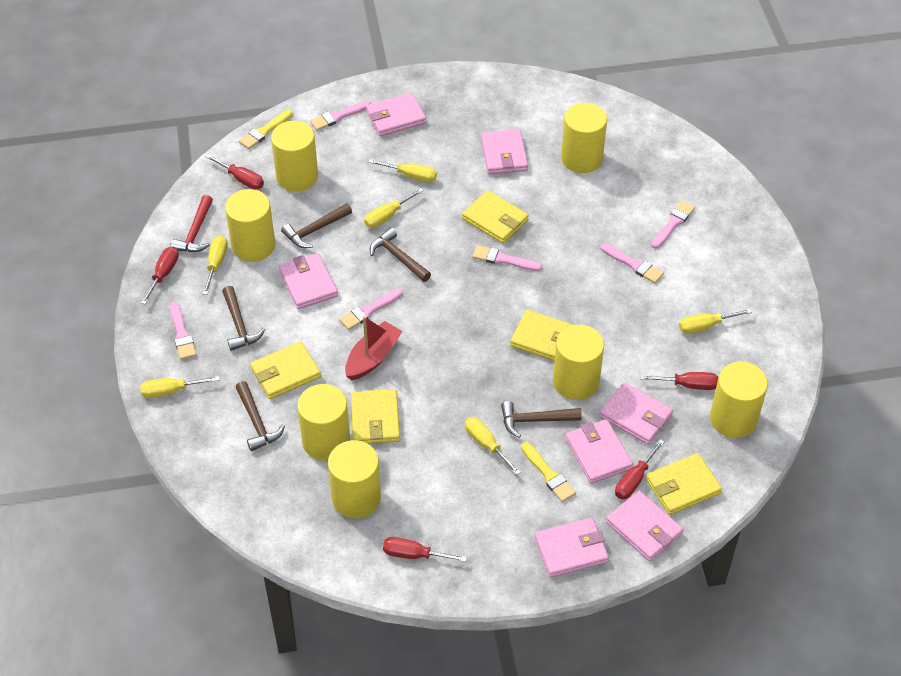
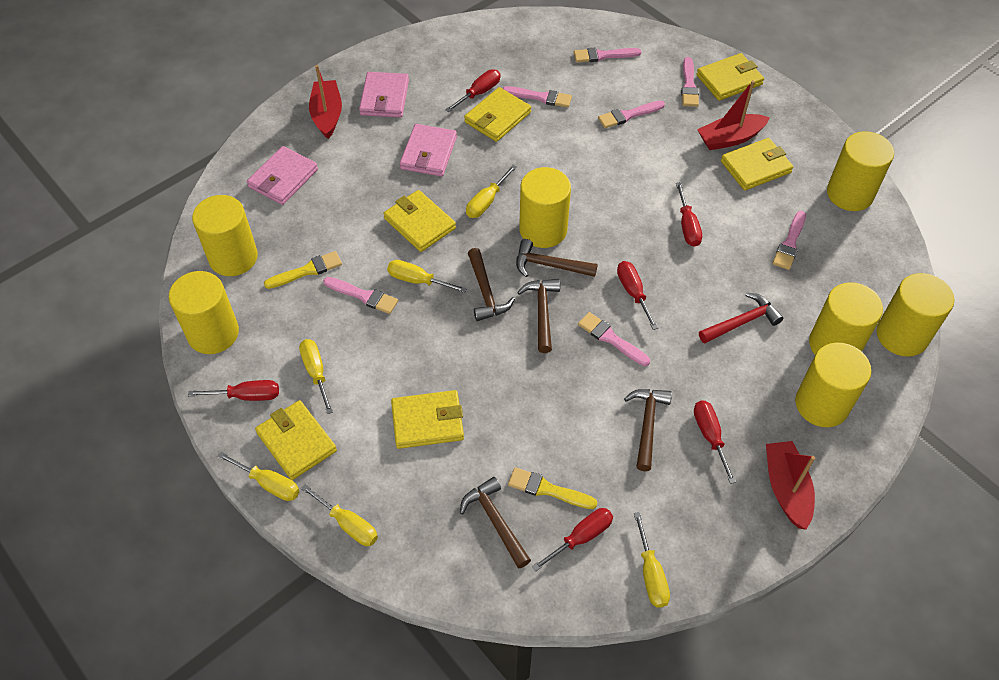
pink brush: 6 -> 7
pink wallet: 7 -> 3
red boat: 1 -> 3
red screwdriver: 5 -> 6
yellow wallet: 5 -> 6

